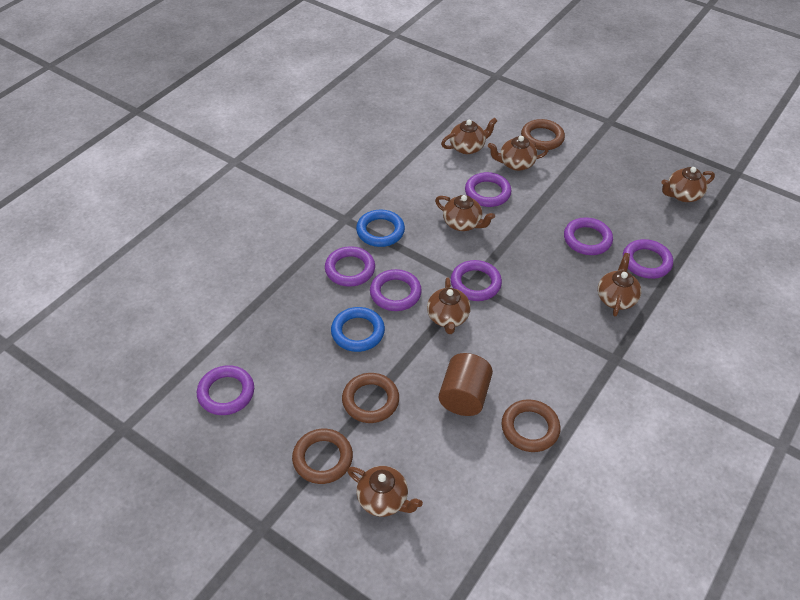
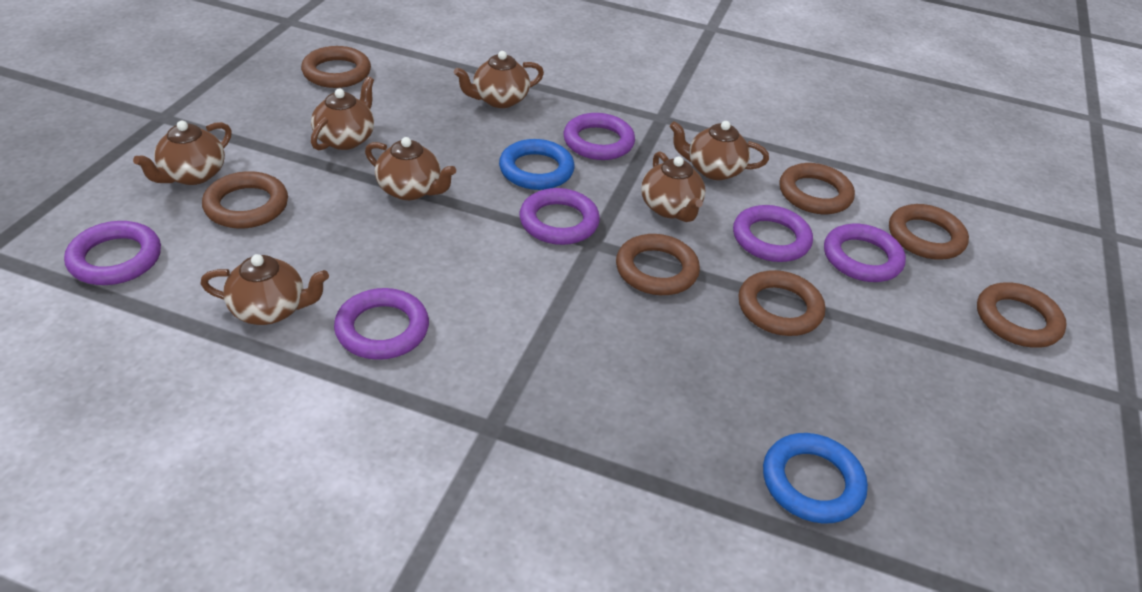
brown cylinder: 1 -> 0
brown ring: 4 -> 7
purple ring: 7 -> 6

